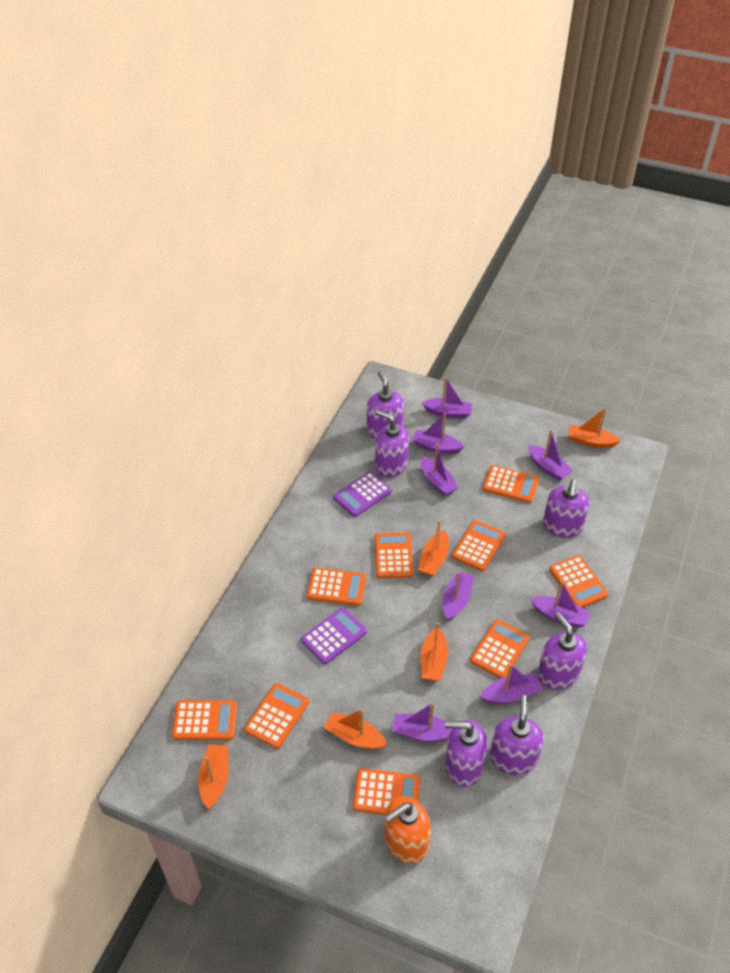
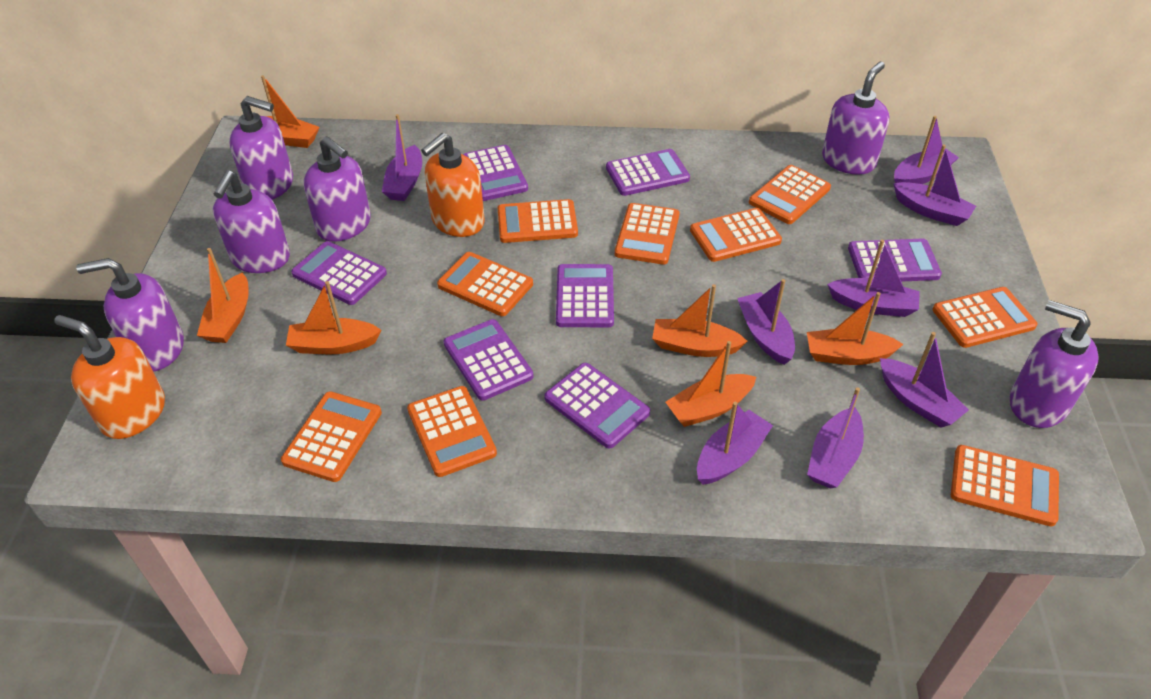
orange boat: 5 -> 6
orange soap dispenser: 1 -> 2
purple calculator: 2 -> 7

